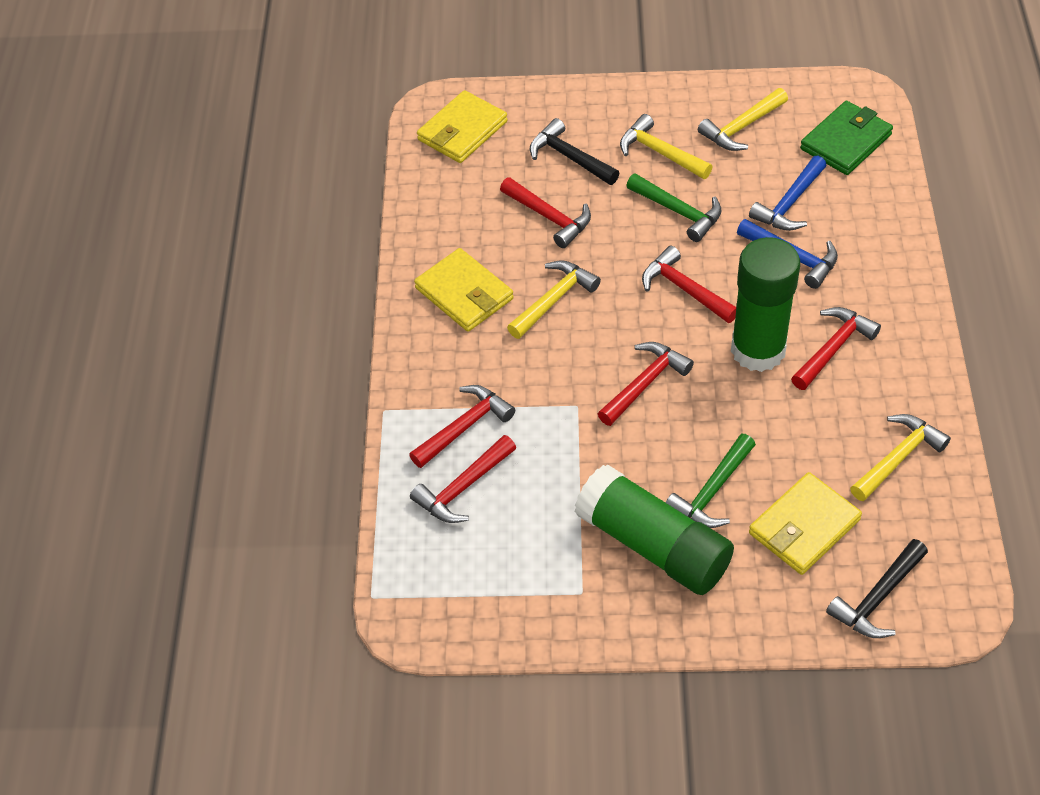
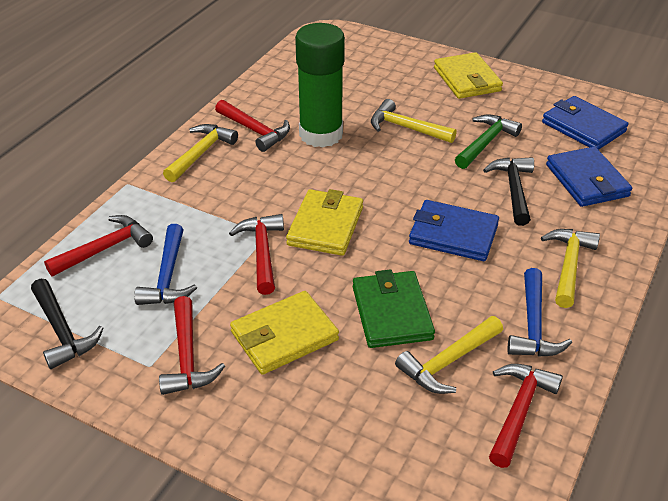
blue wallet: 0 -> 3
green glue stick: 2 -> 1
green hammer: 2 -> 1
red hammer: 6 -> 5

